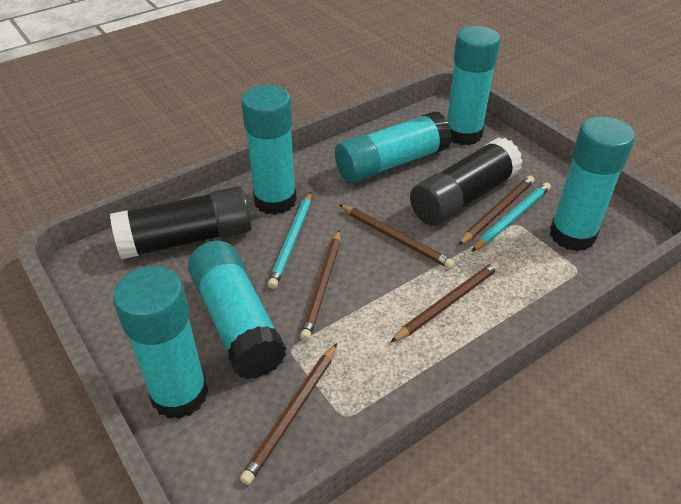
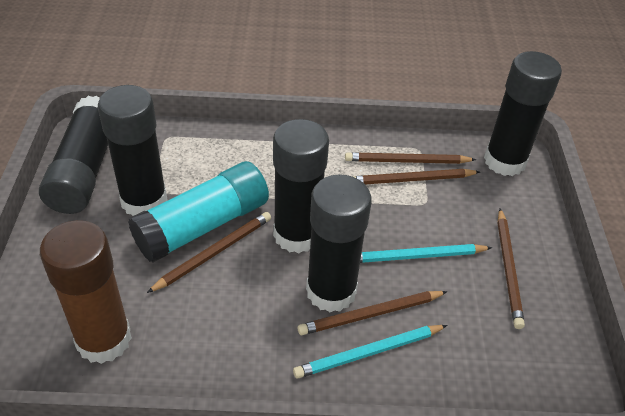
black glue stick: 2 -> 5
brown glue stick: 0 -> 1
turquoise glue stick: 6 -> 1

